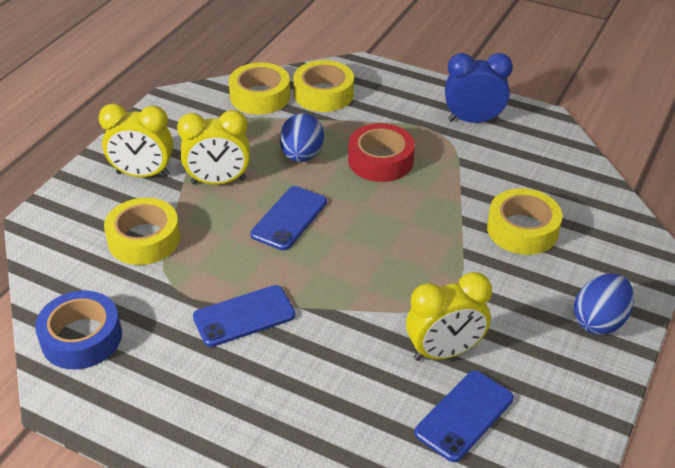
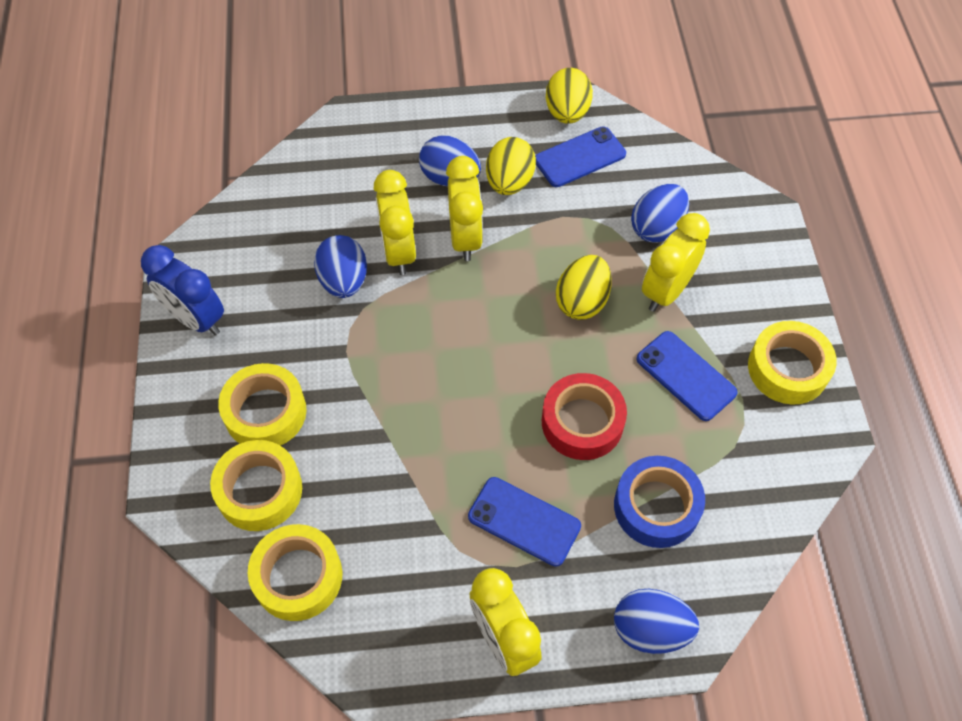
blue egg: 2 -> 4
yellow clock: 3 -> 4
yellow egg: 0 -> 3

